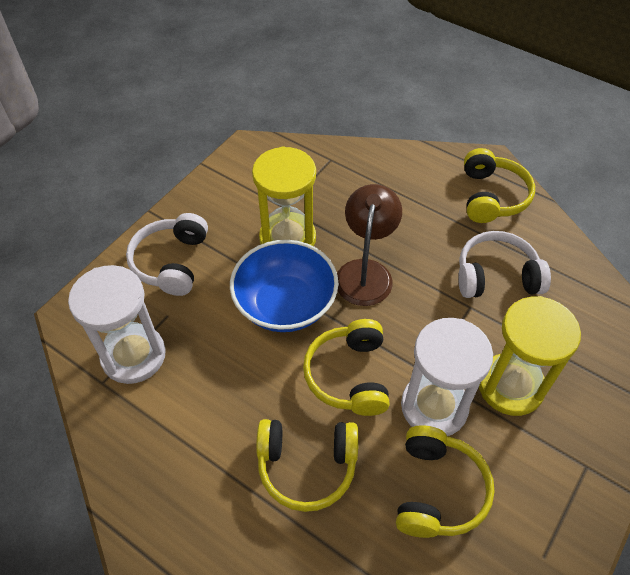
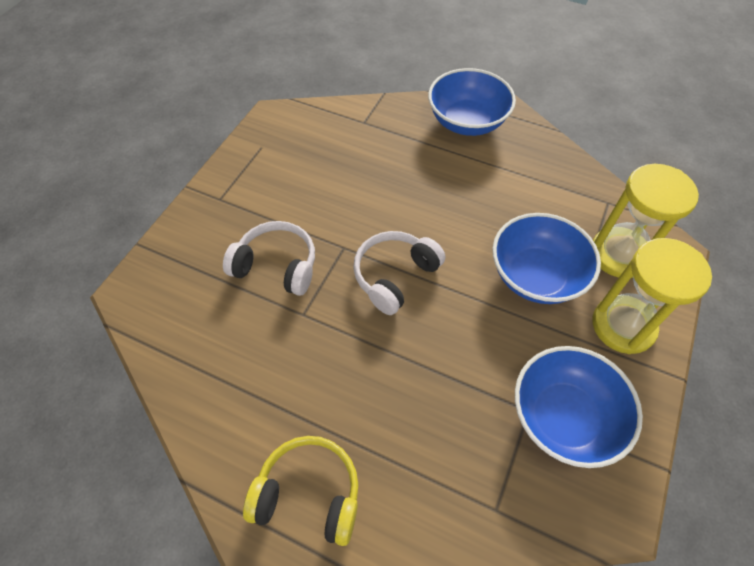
blue bowl: 1 -> 3
brown lamp: 1 -> 0
white hourglass: 2 -> 0
yellow headphones: 4 -> 1

